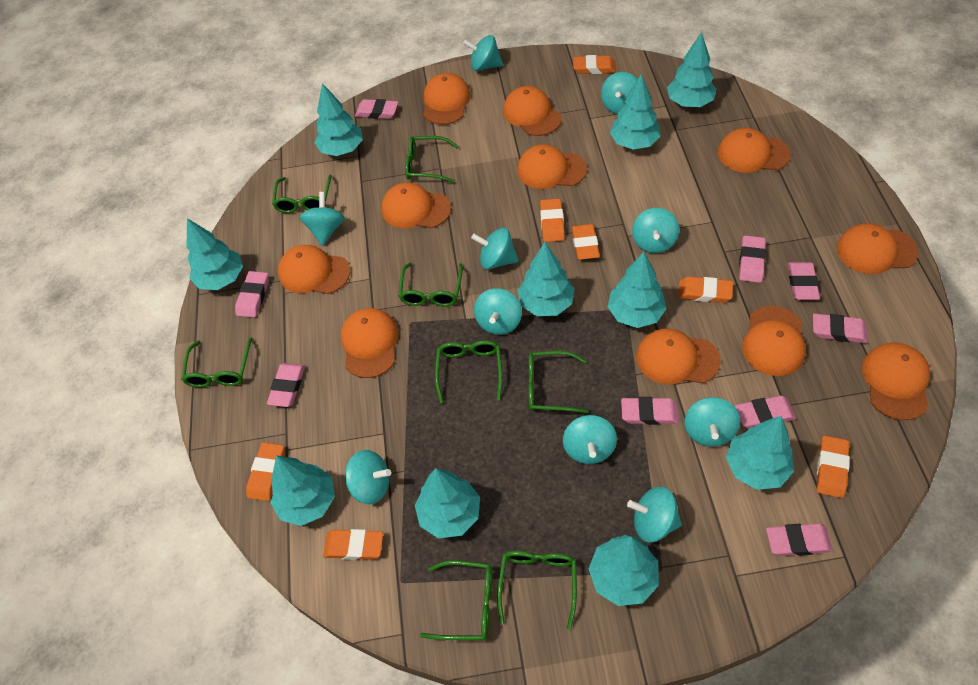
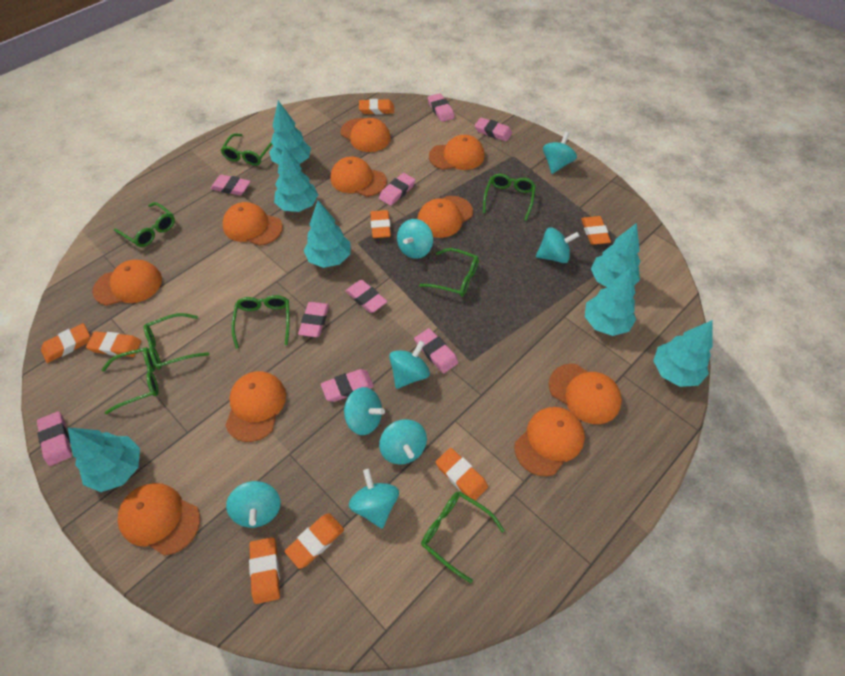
orange cap: 11 -> 10
orange eraser: 7 -> 8
turquoise spinning top: 10 -> 8
turquoise tree: 10 -> 7

